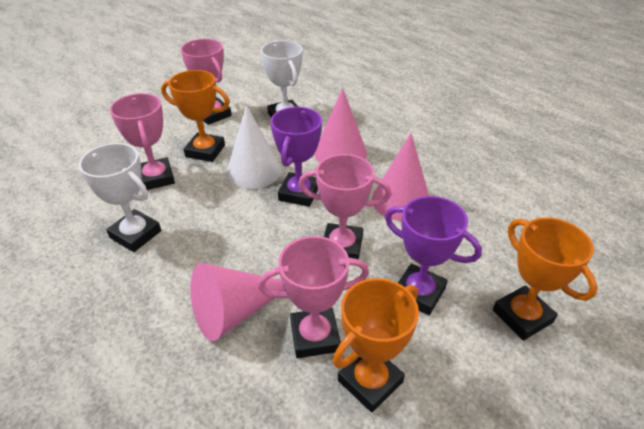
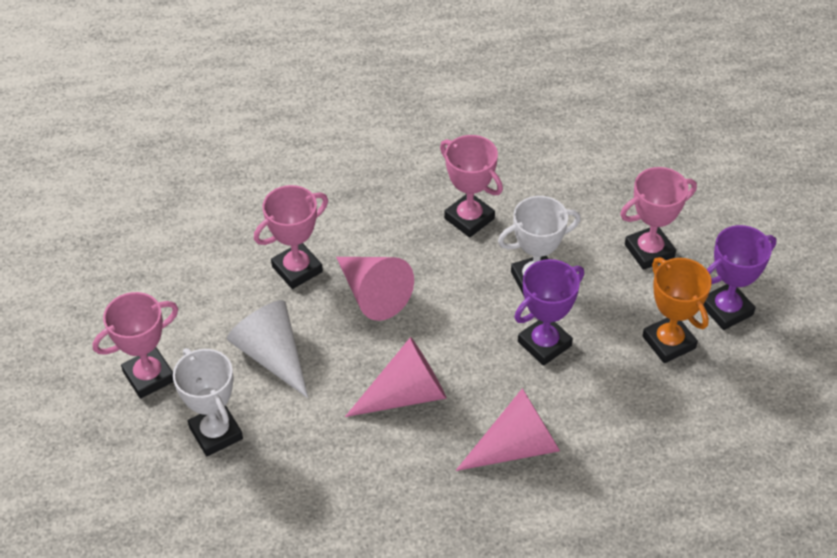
orange trophy: 3 -> 1

